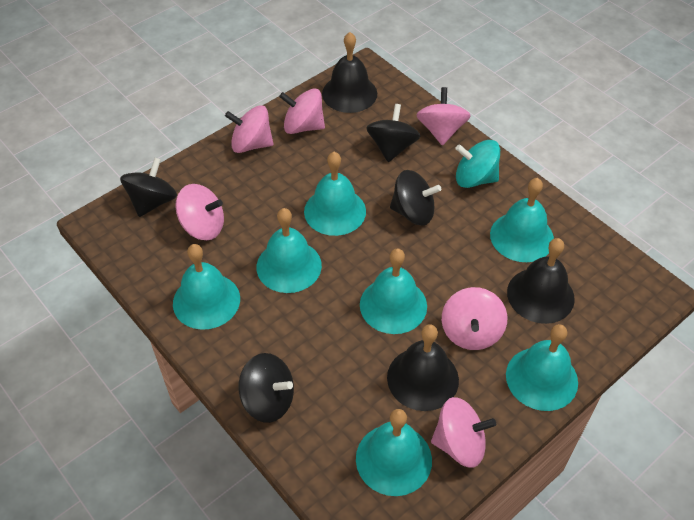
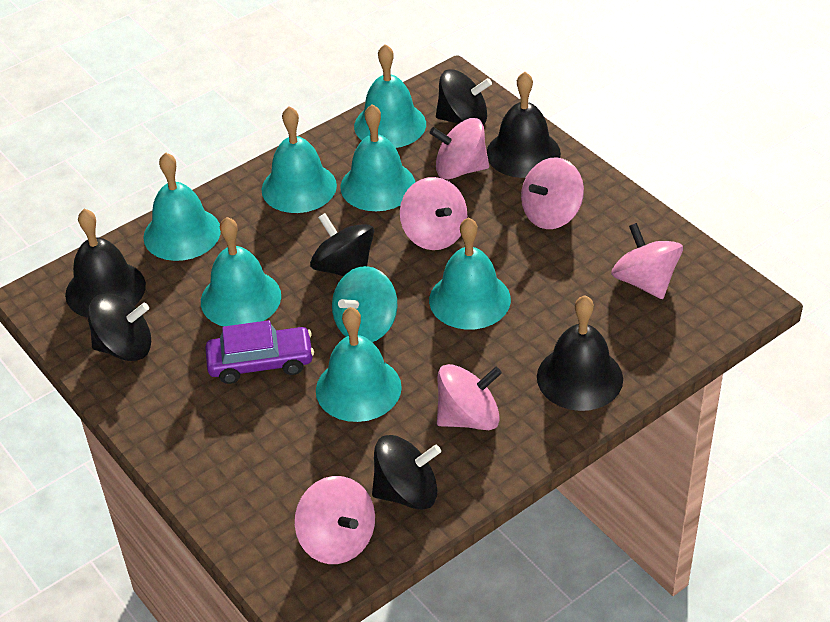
purple car: 0 -> 1

